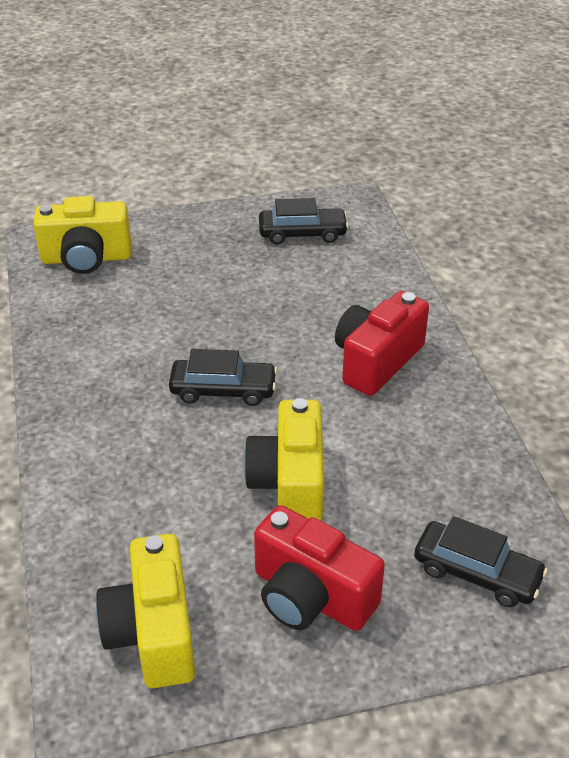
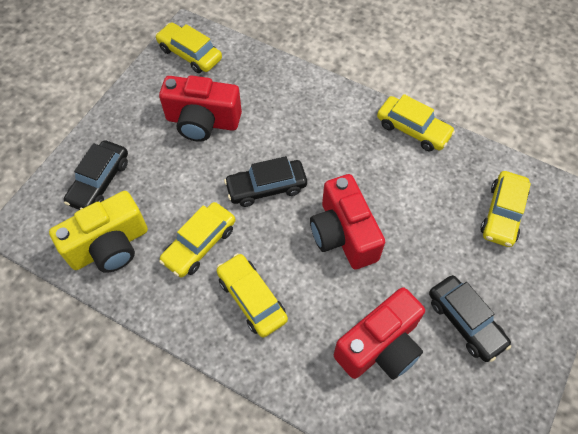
red camera: 2 -> 3
yellow camera: 3 -> 1
yellow car: 0 -> 5

